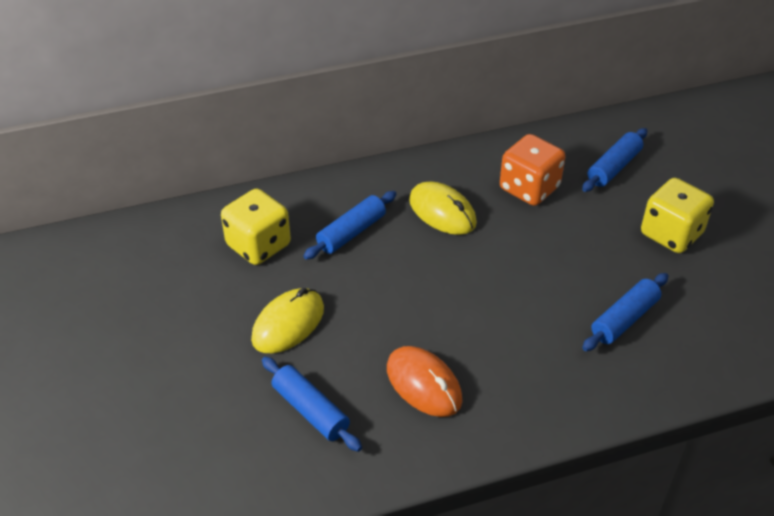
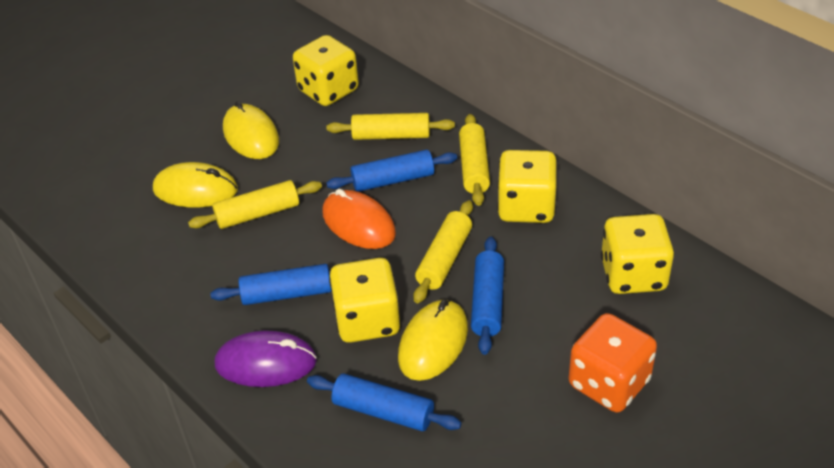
purple mouse: 0 -> 1
yellow dice: 2 -> 4
yellow mouse: 2 -> 3
yellow rolling pin: 0 -> 4

